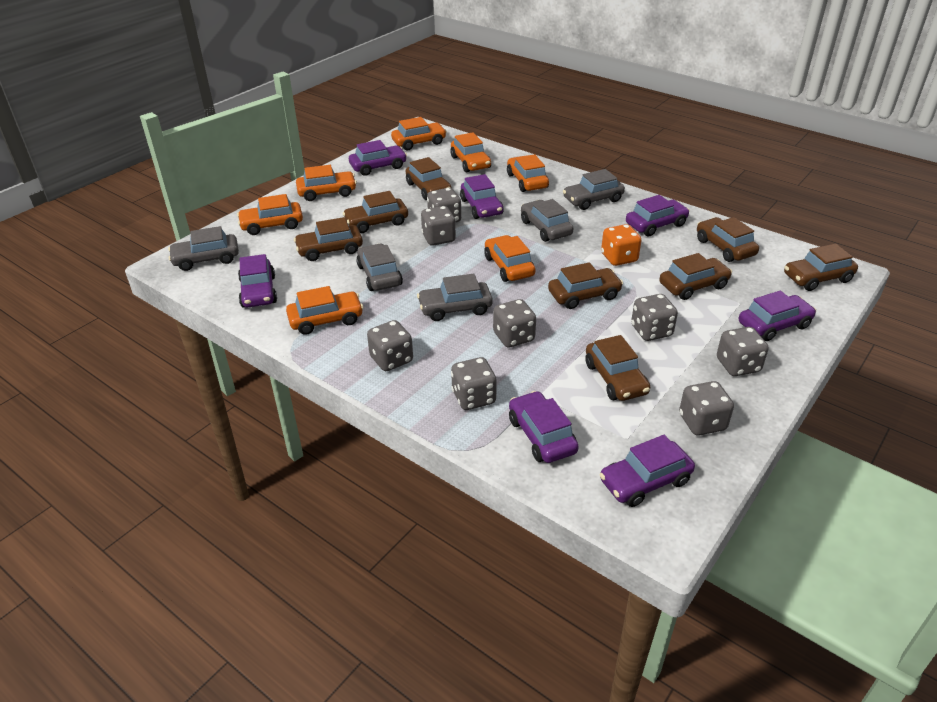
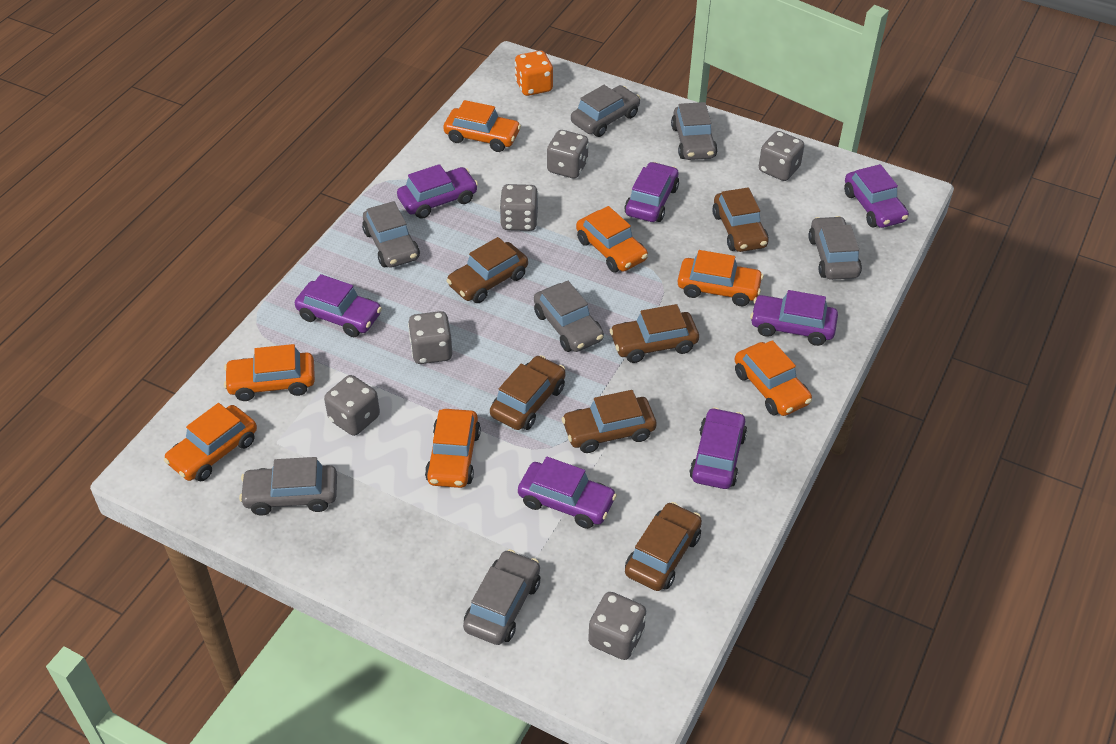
brown car: 8 -> 6
grey car: 5 -> 7
grey dice: 8 -> 6

